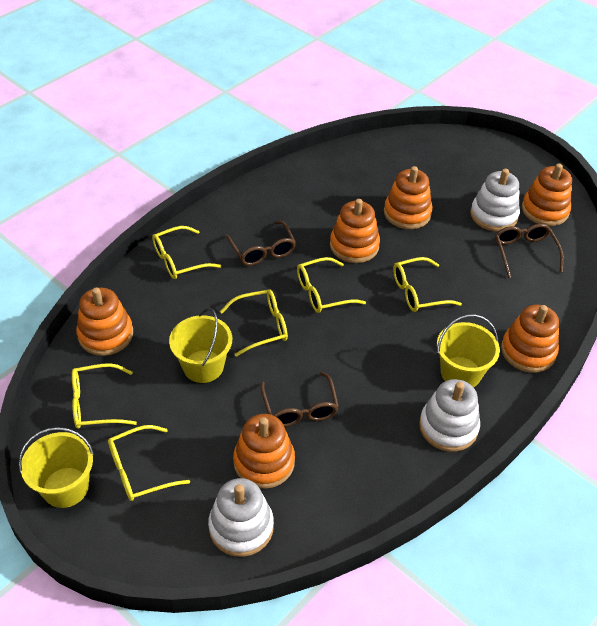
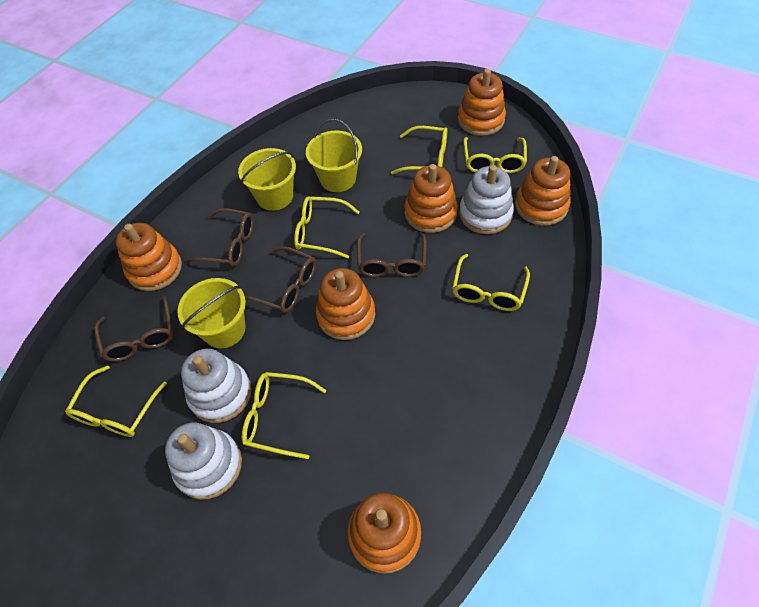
brown glasses: 3 -> 4

